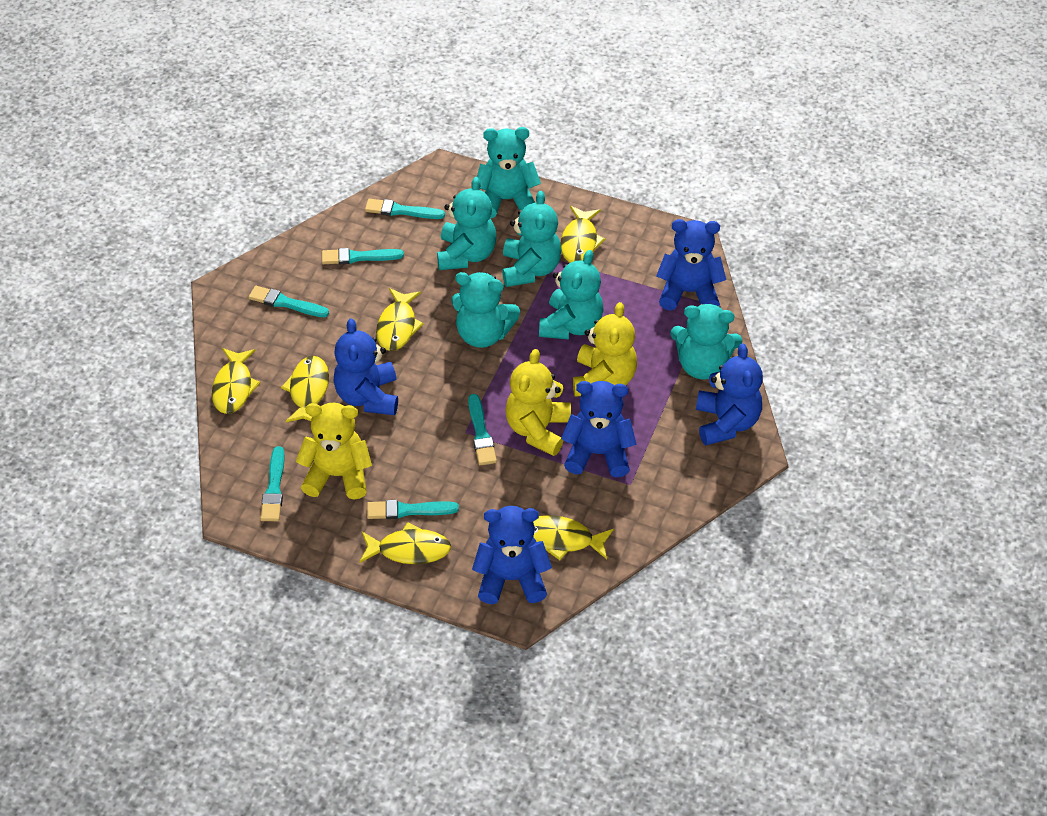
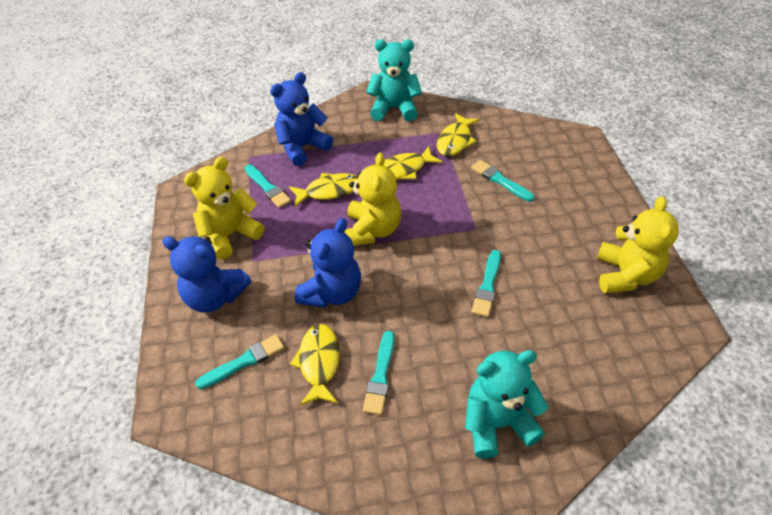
blue teddy bear: 5 -> 3
turquoise brush: 6 -> 5
turquoise teddy bear: 6 -> 2
yellow fish: 6 -> 4

